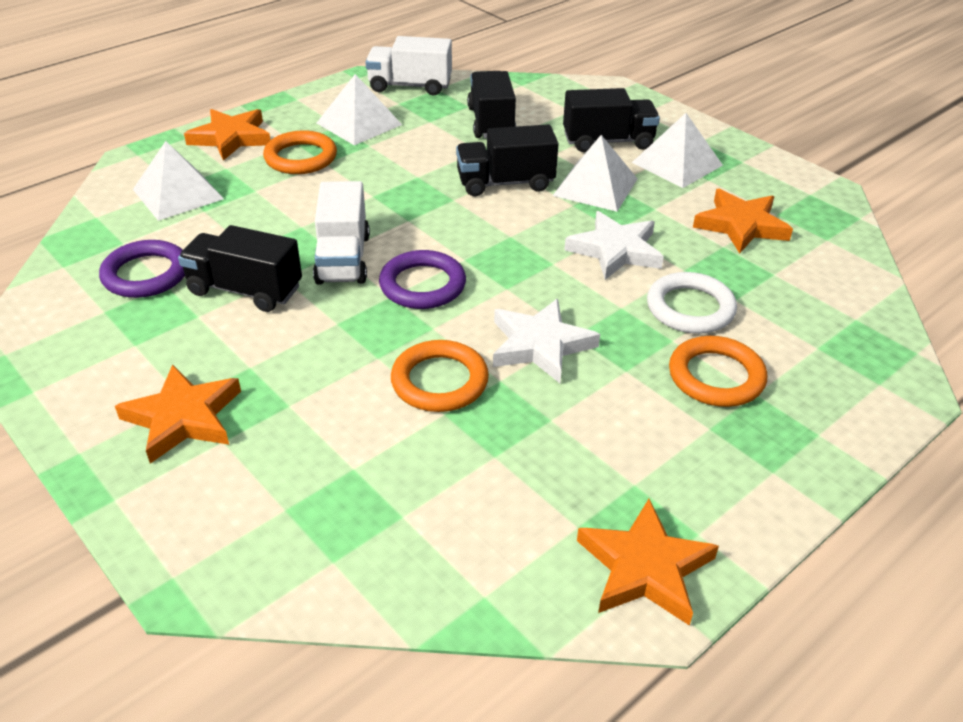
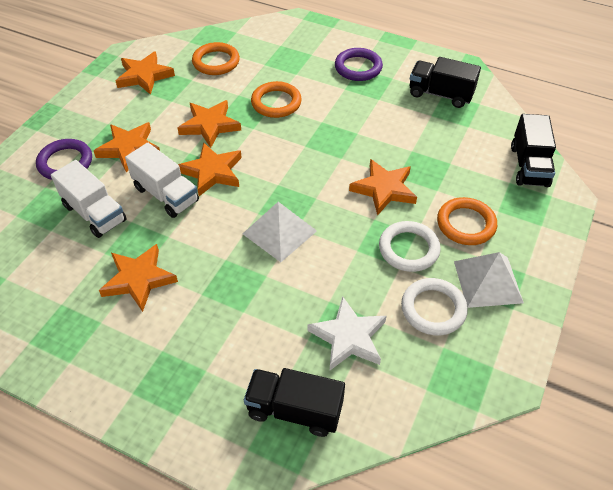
black truck: 4 -> 3
orange star: 4 -> 6
white pyramid: 4 -> 2
white ring: 1 -> 2
white star: 2 -> 1

